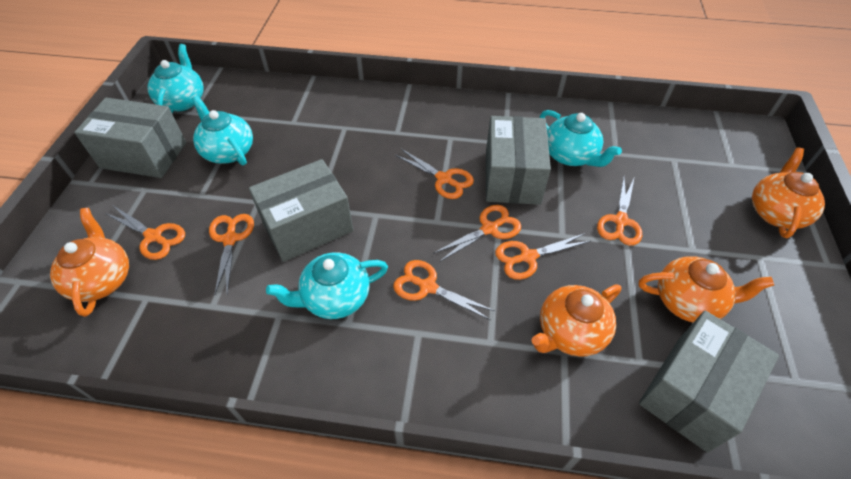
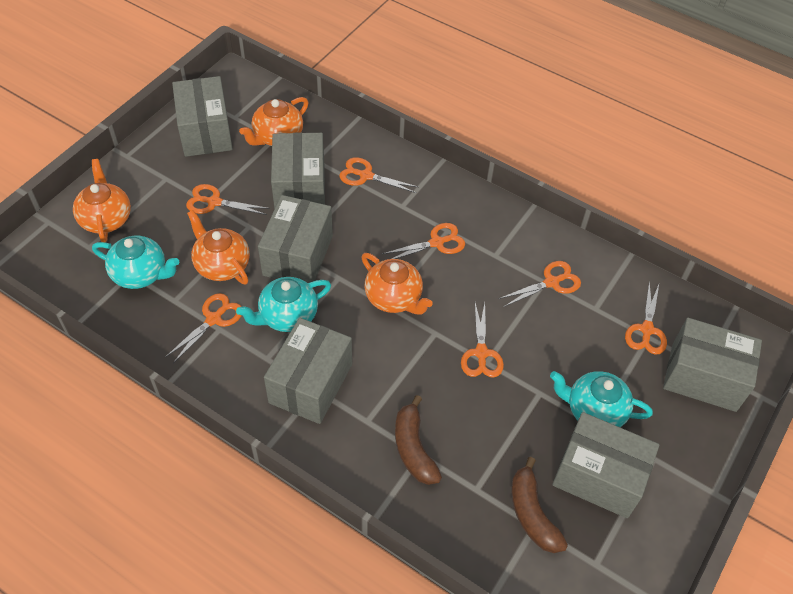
brown banana: 0 -> 2
grey box: 4 -> 6
turquoise teapot: 4 -> 3

